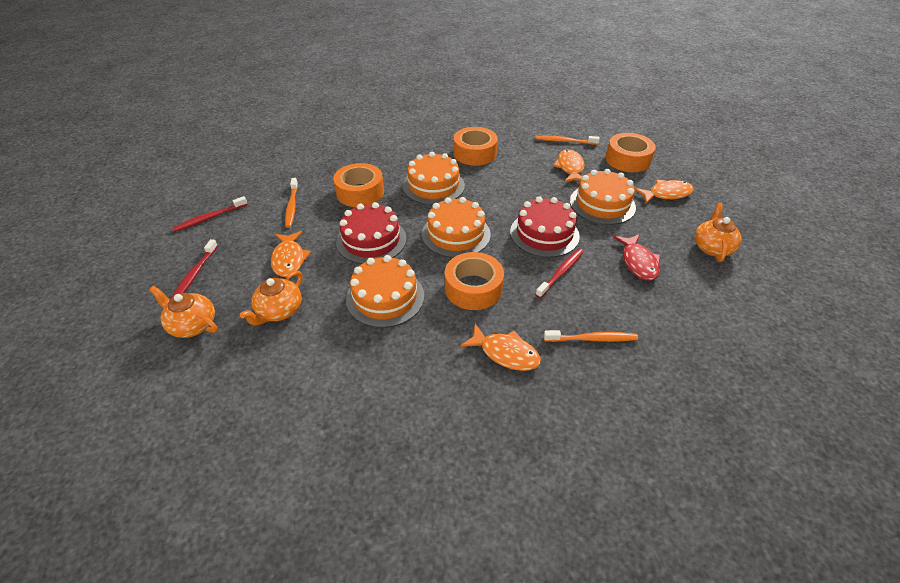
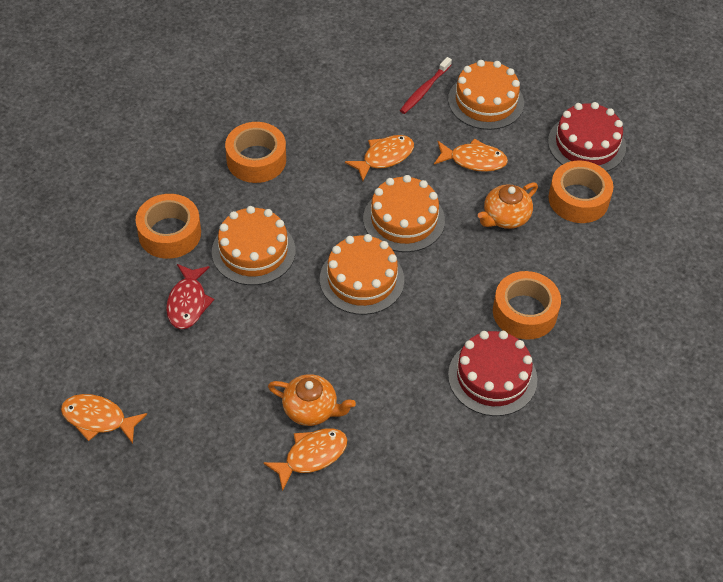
orange teapot: 3 -> 2
orange toothbrush: 3 -> 0
red toothbrush: 3 -> 1

